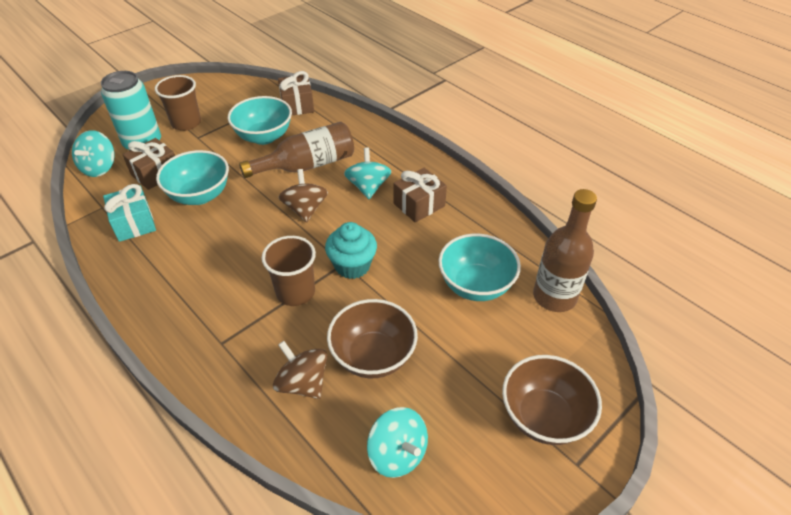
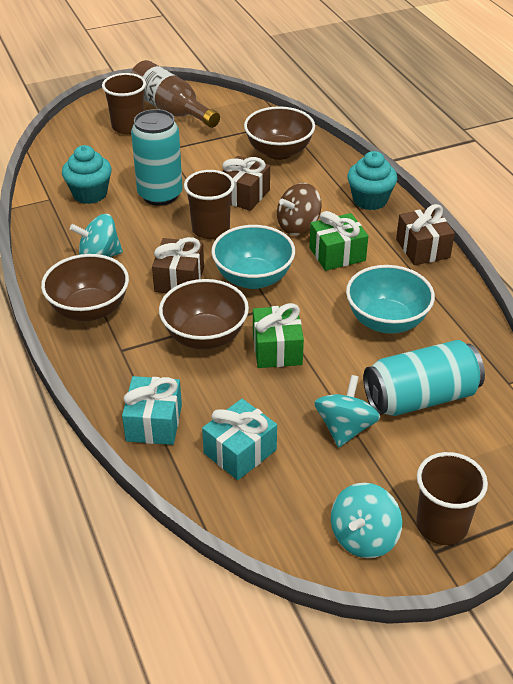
brown bottle: 2 -> 1
brown bowl: 2 -> 3
brown cup: 2 -> 3
brown spinning top: 2 -> 1
green gift: 0 -> 2
turquoise bowl: 3 -> 2
turquoise can: 1 -> 2
turquoise cupcake: 1 -> 2
turquoise gift: 1 -> 2

